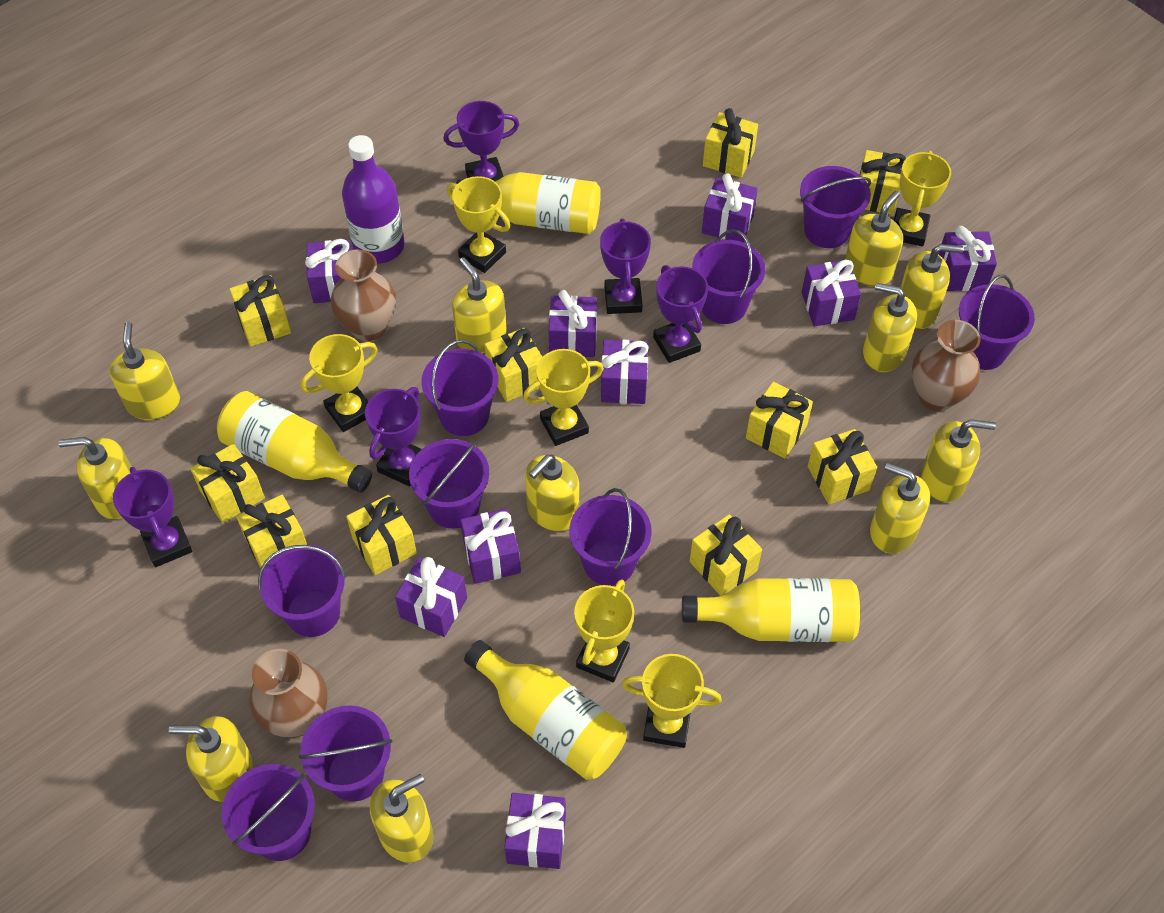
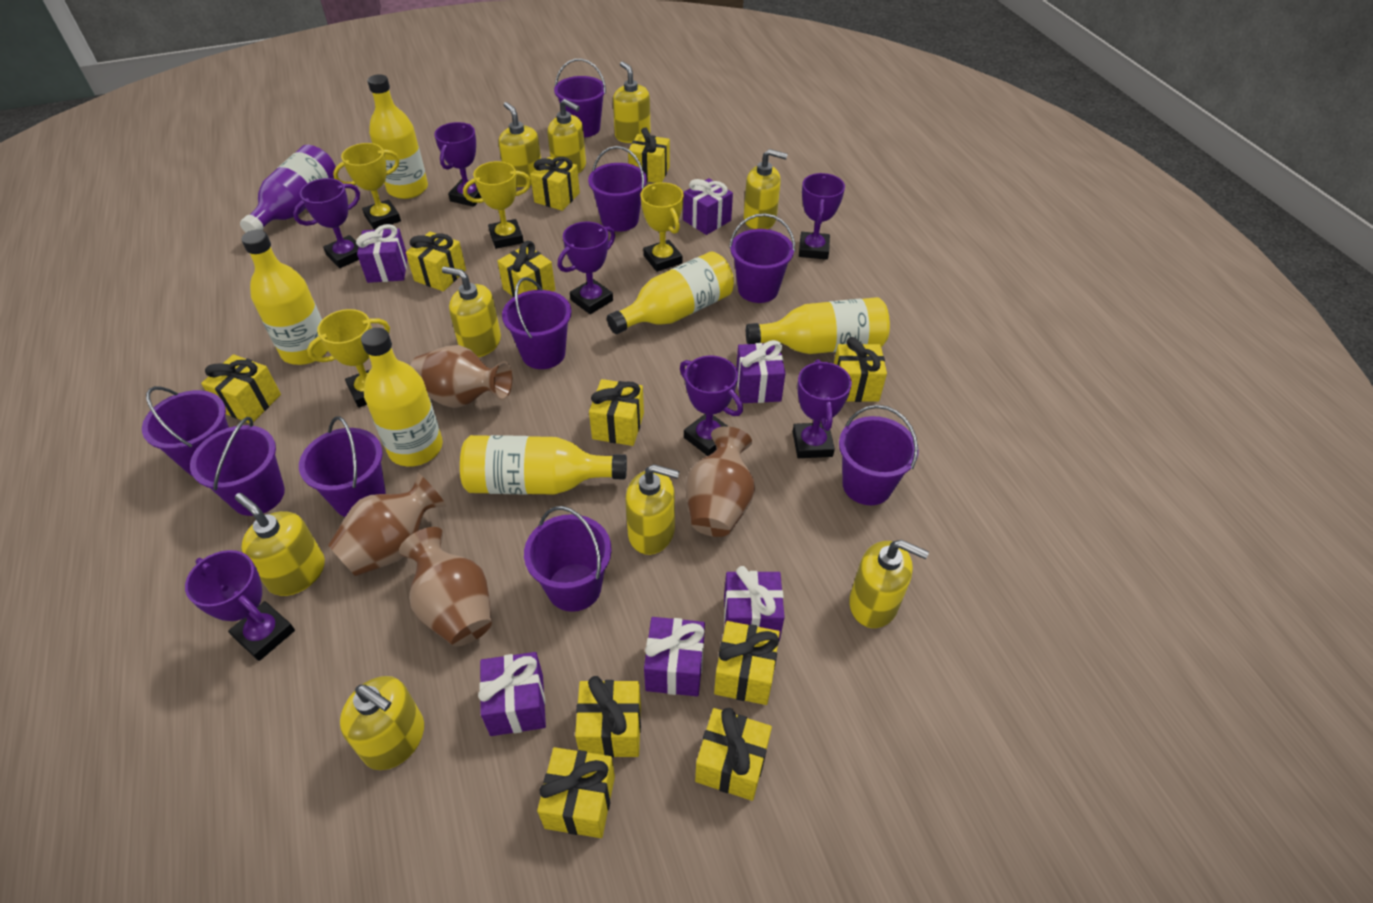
brown vase: 3 -> 4
purple gift: 9 -> 6
purple trophy: 5 -> 7
yellow bottle: 4 -> 6
yellow gift: 10 -> 11
yellow soap dispenser: 11 -> 9
yellow trophy: 6 -> 4

